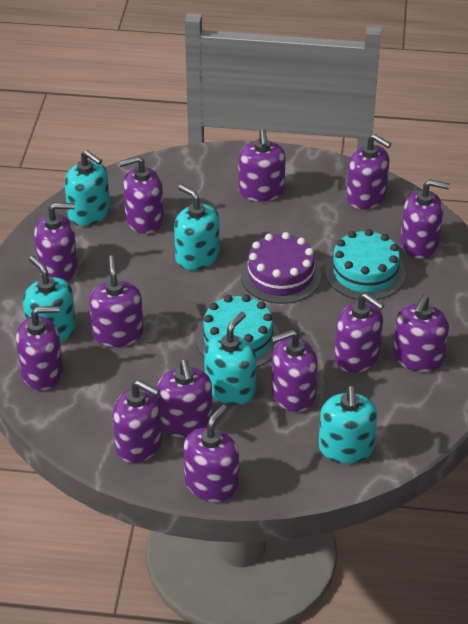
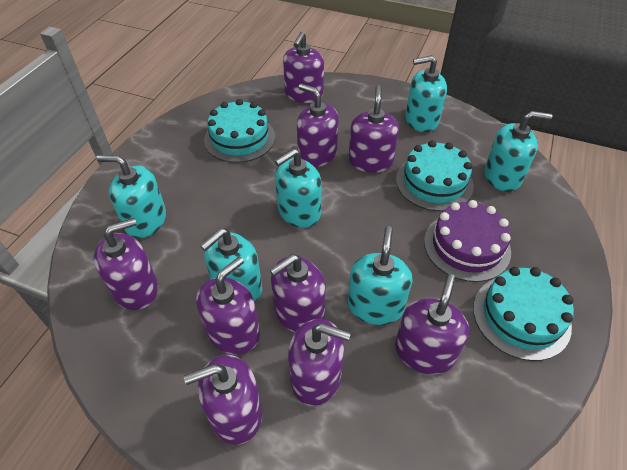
purple soap dispenser: 13 -> 9
turquoise cake: 2 -> 3
turquoise soap dispenser: 5 -> 6

